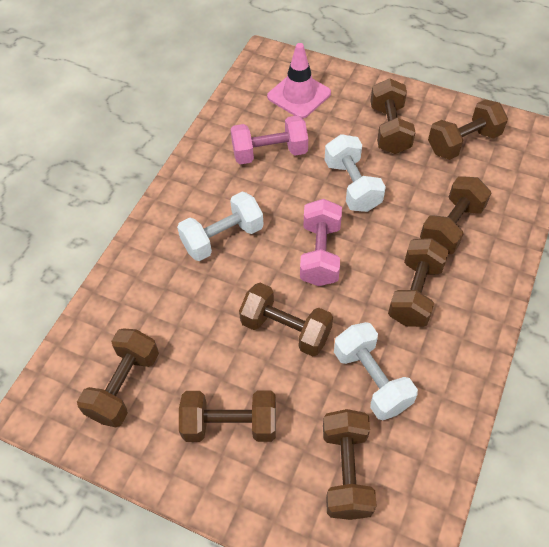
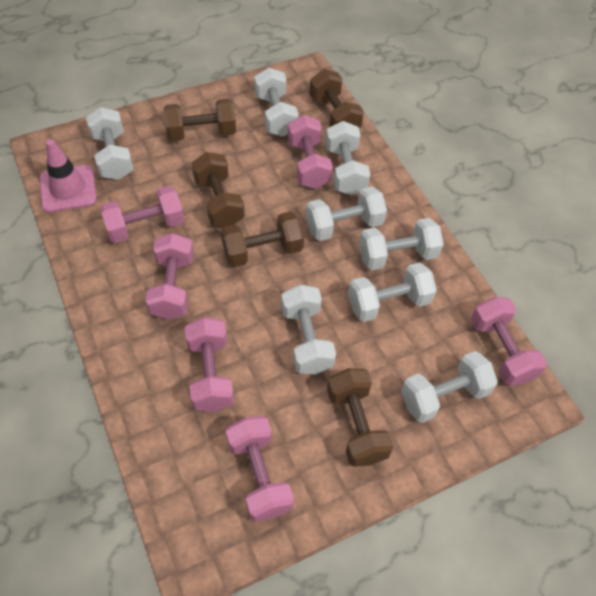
brown dumbbell: 8 -> 5
pink dumbbell: 2 -> 6
white dumbbell: 3 -> 8

